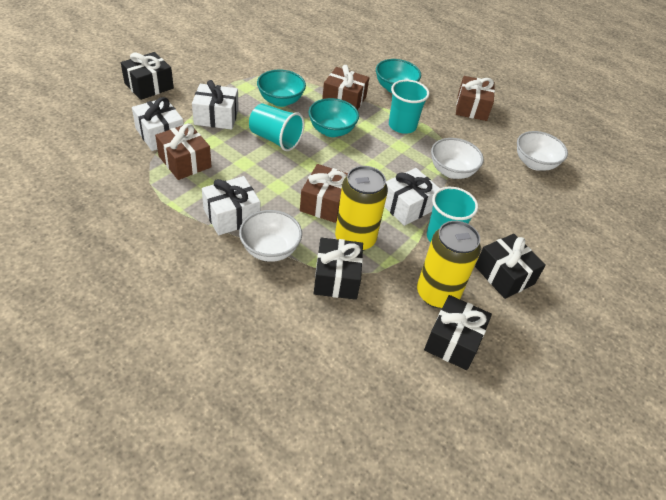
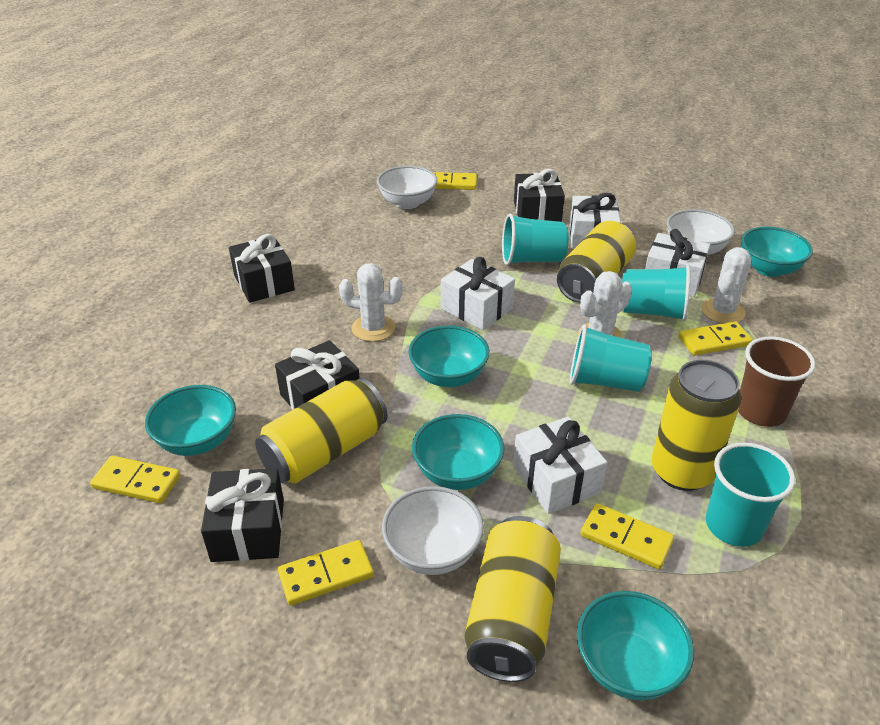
brown cup: 0 -> 1
brown gift: 4 -> 0
turquoise bowl: 3 -> 5
turquoise cup: 3 -> 4
white cactus: 0 -> 3
yellow can: 2 -> 4
yellow domino: 0 -> 5

